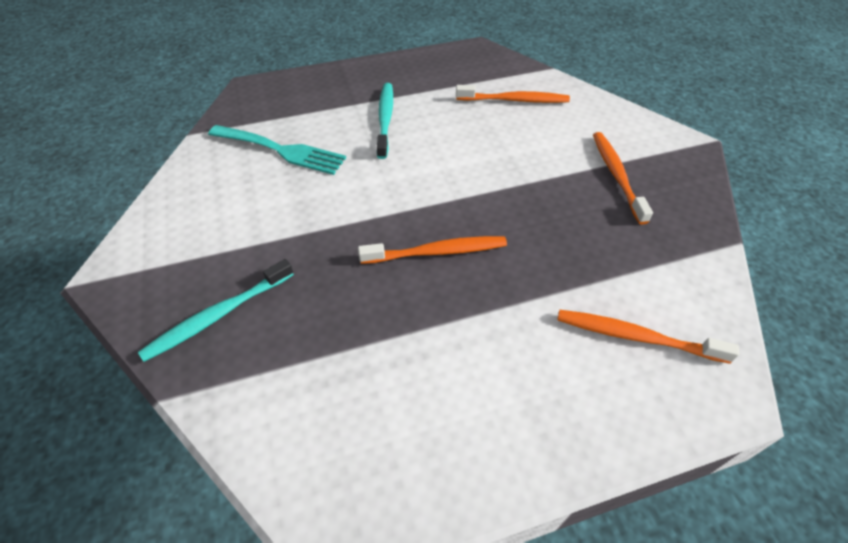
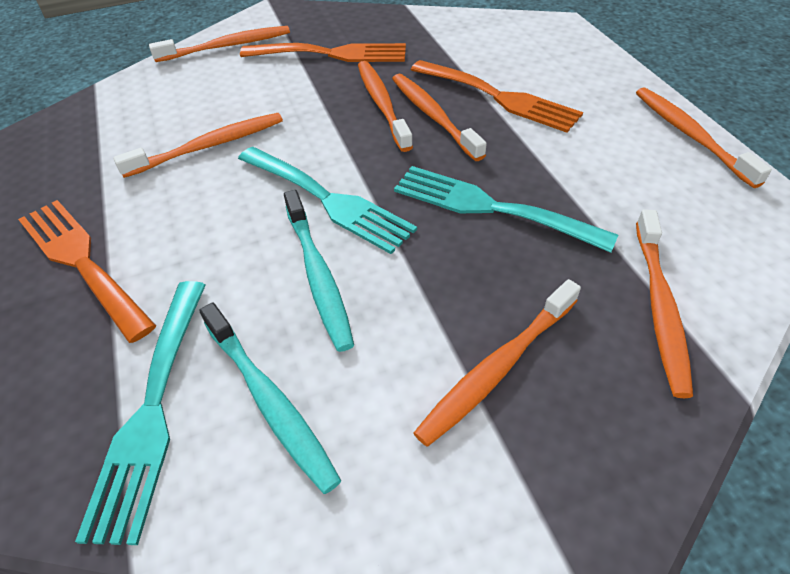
orange fork: 0 -> 3
orange toothbrush: 4 -> 7
turquoise fork: 1 -> 3

